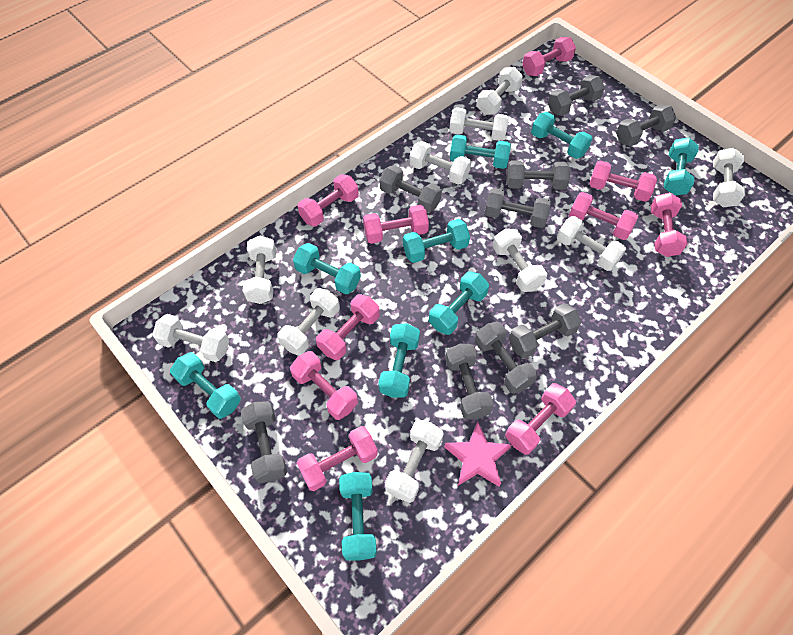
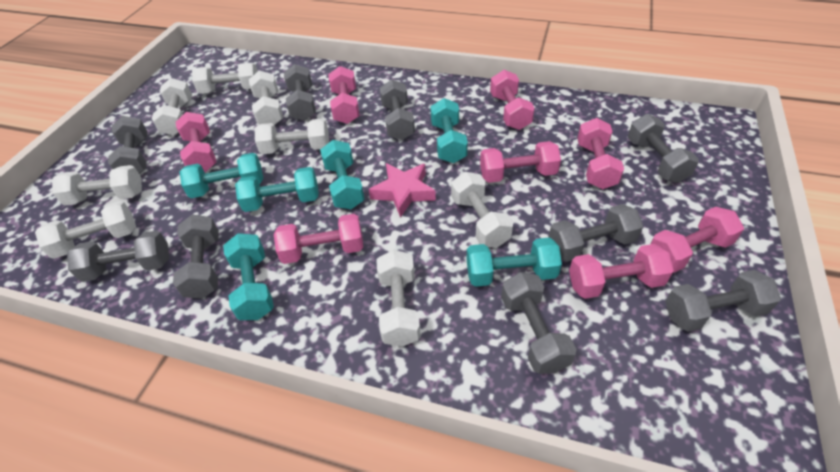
pink dumbbell: 10 -> 8
turquoise dumbbell: 9 -> 6
white dumbbell: 10 -> 8

